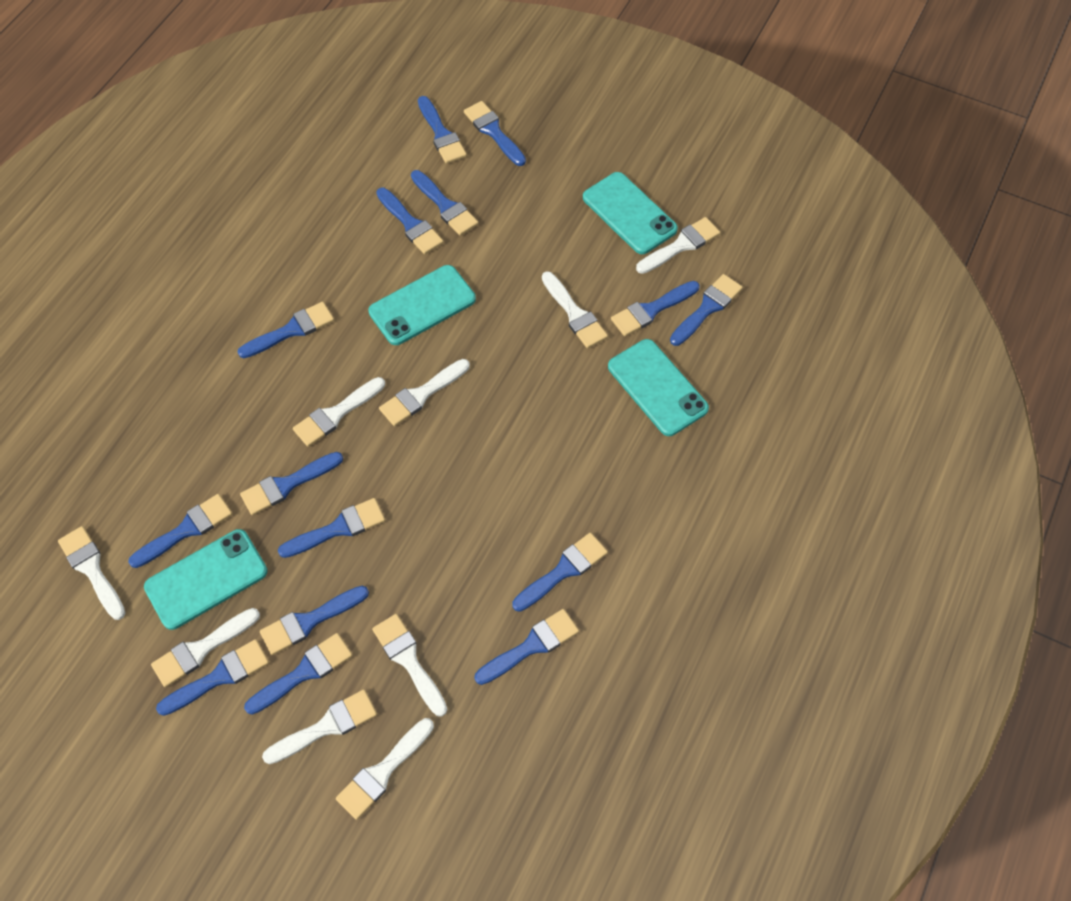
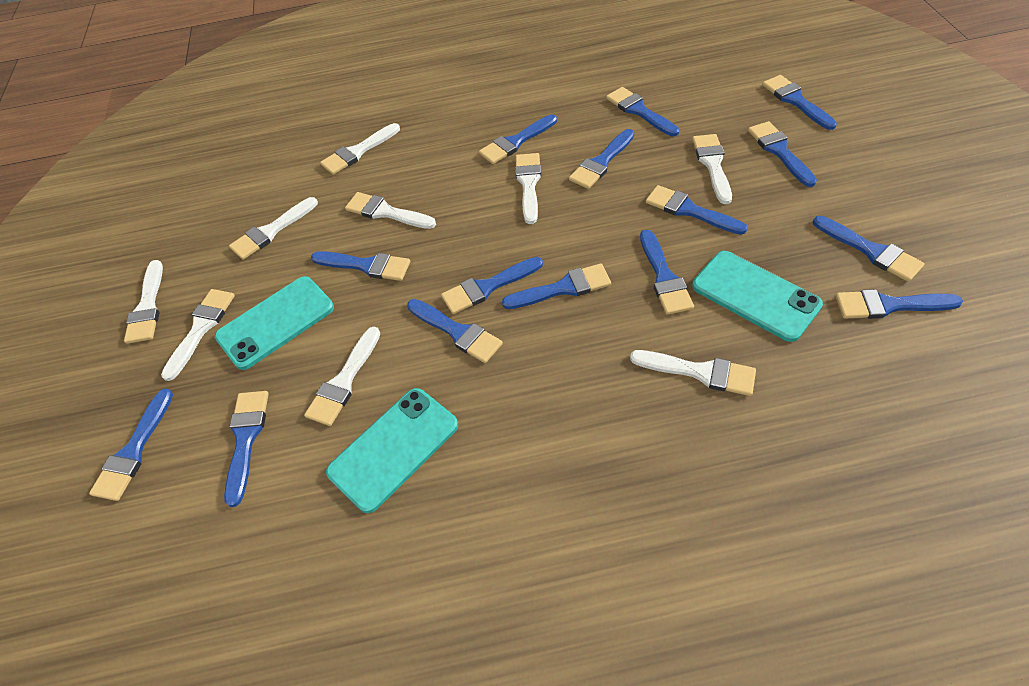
turquoise phone: 4 -> 3

